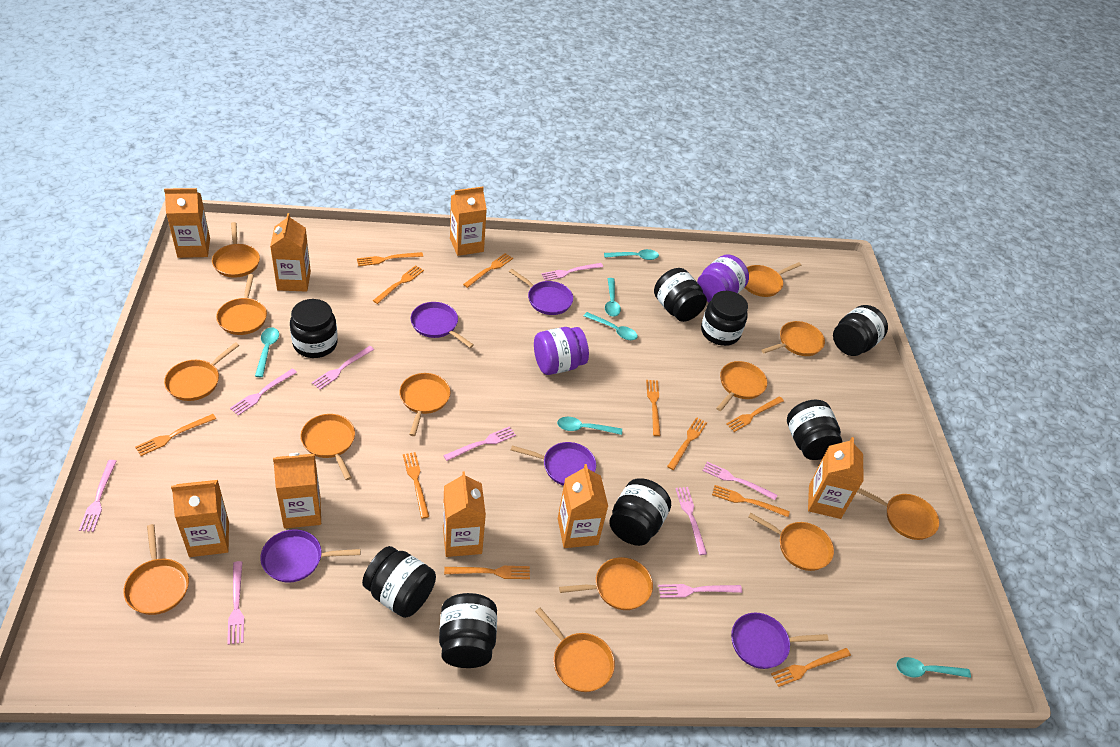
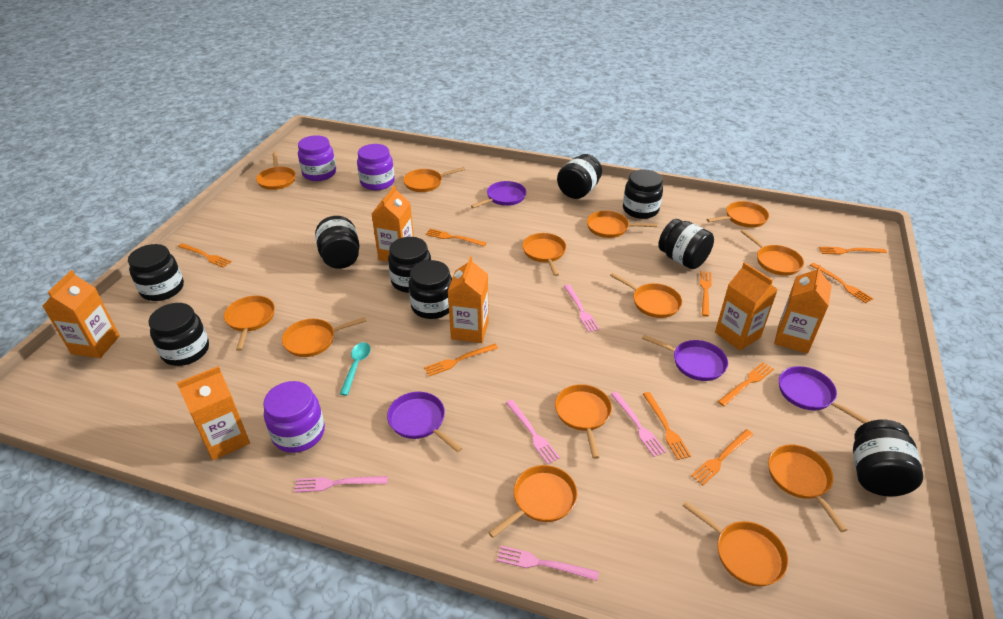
black jar: 8 -> 9
orange carton: 8 -> 6
orange fork: 11 -> 9
pink fork: 9 -> 5
purple jar: 2 -> 3
purple pan: 5 -> 4
turquoise spoon: 6 -> 1

